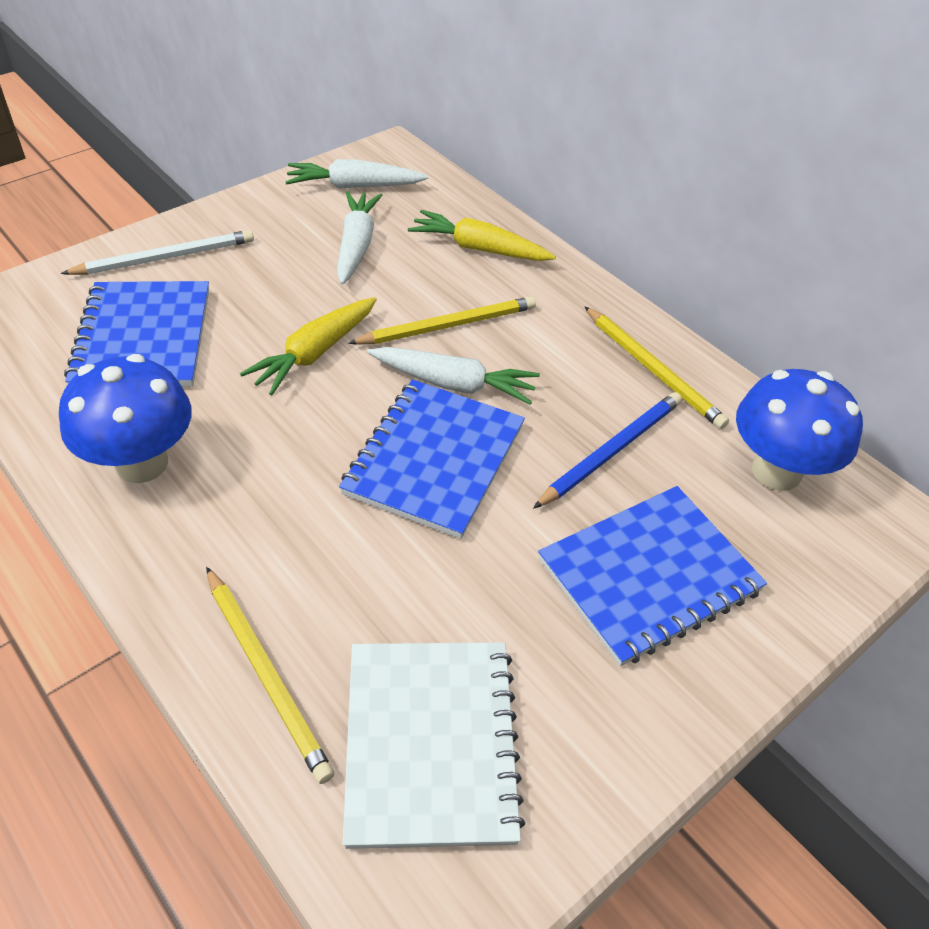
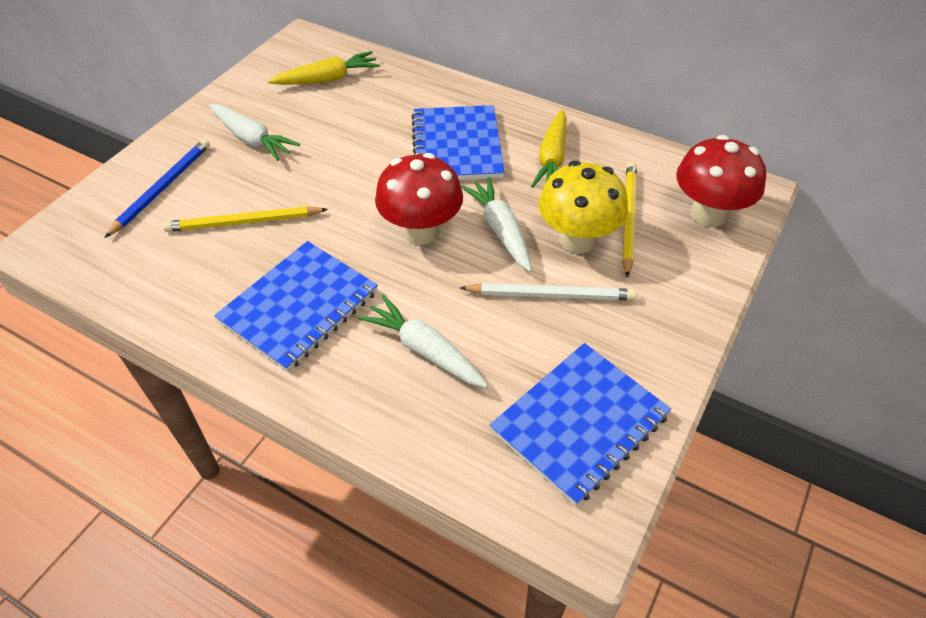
blue mushroom: 2 -> 0
red mushroom: 0 -> 2
white notebook: 1 -> 0
yellow mushroom: 0 -> 1
yellow pencil: 3 -> 2

